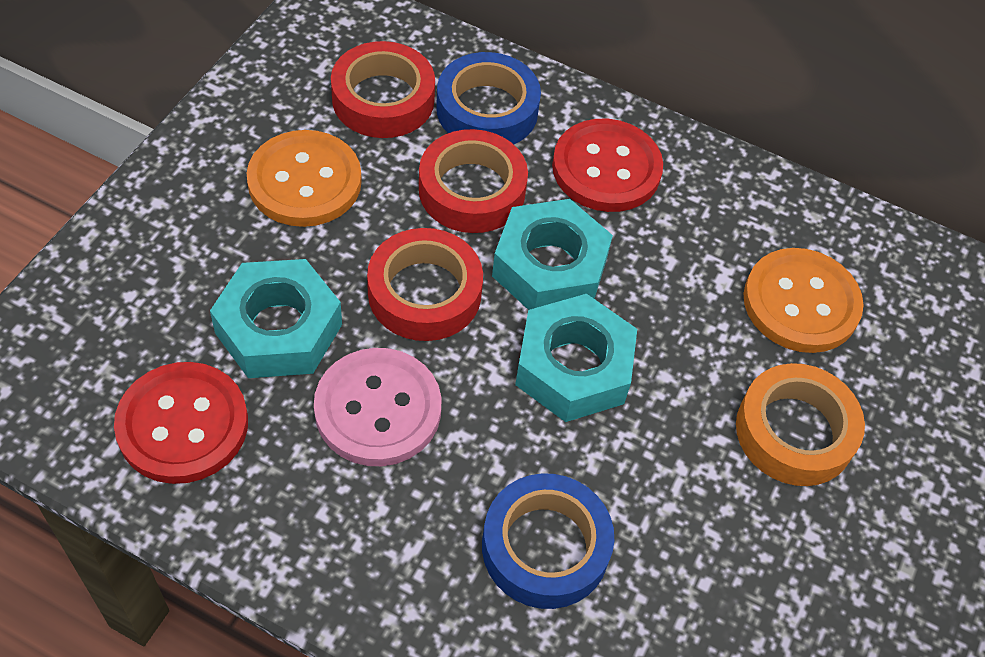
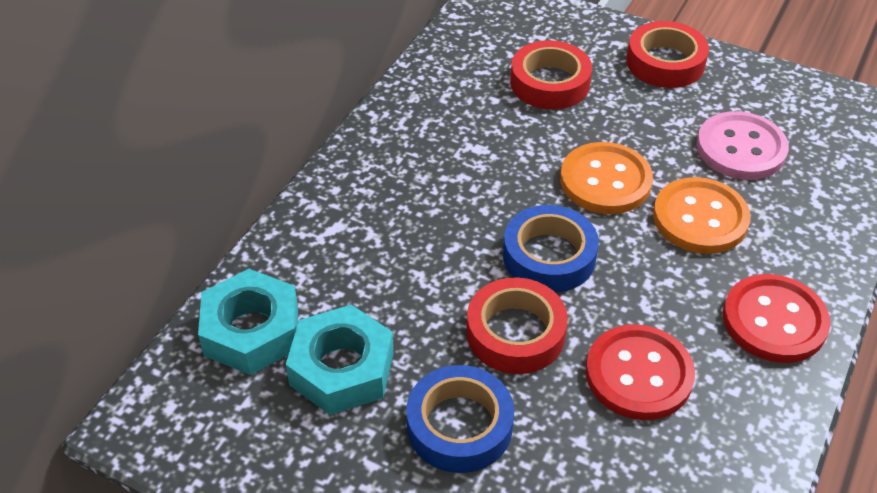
orange tape: 1 -> 0
turquoise nut: 3 -> 2

